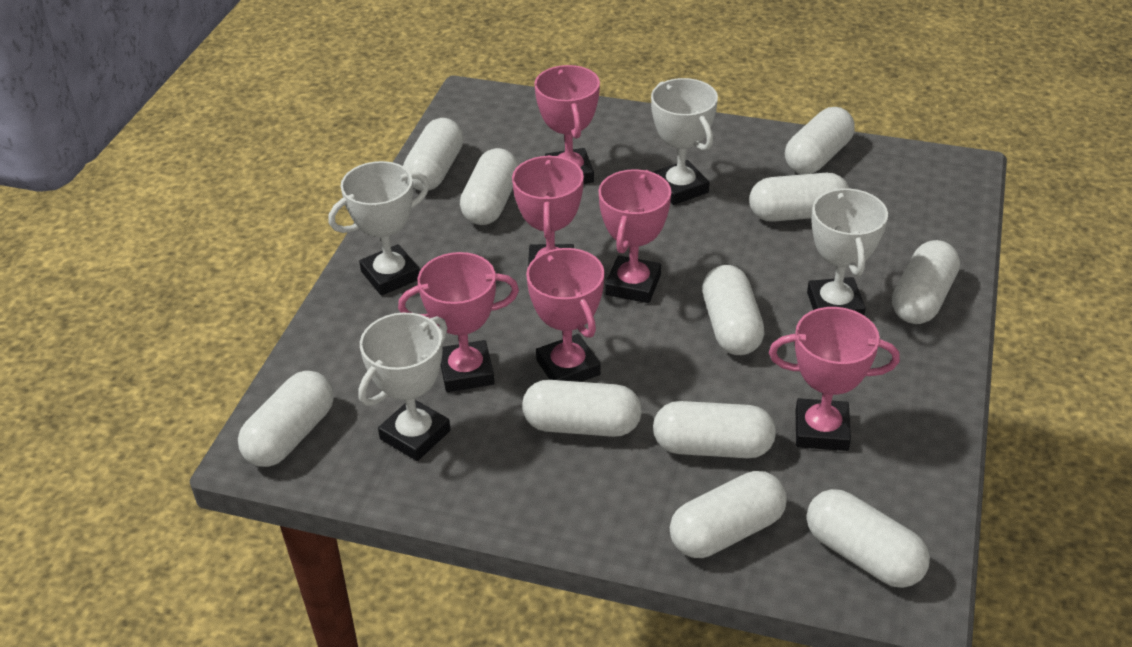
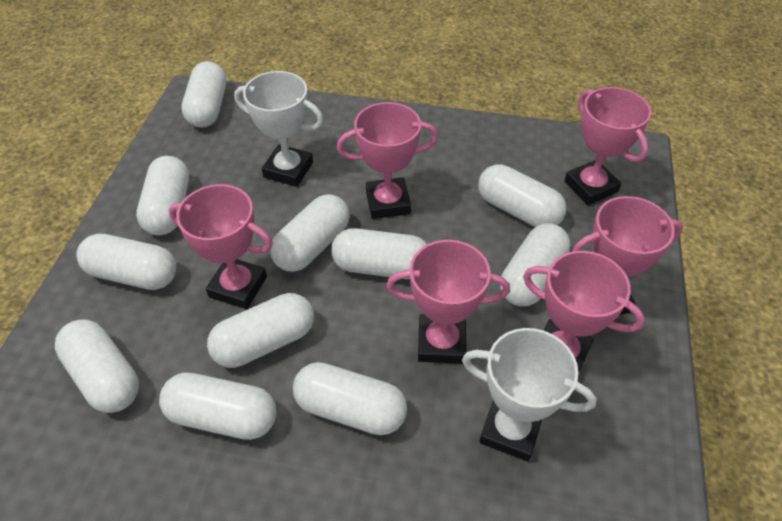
white trophy: 4 -> 2

